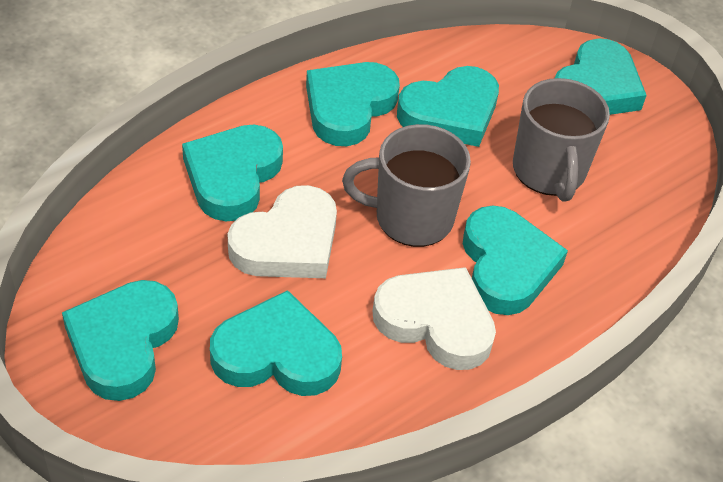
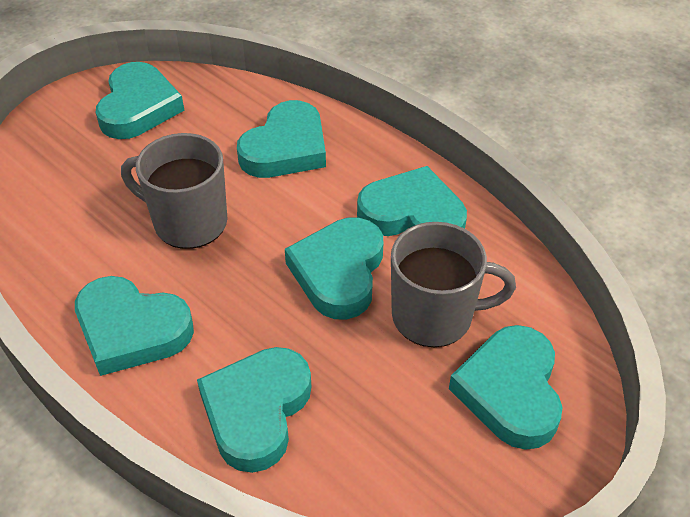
white heart: 2 -> 0

